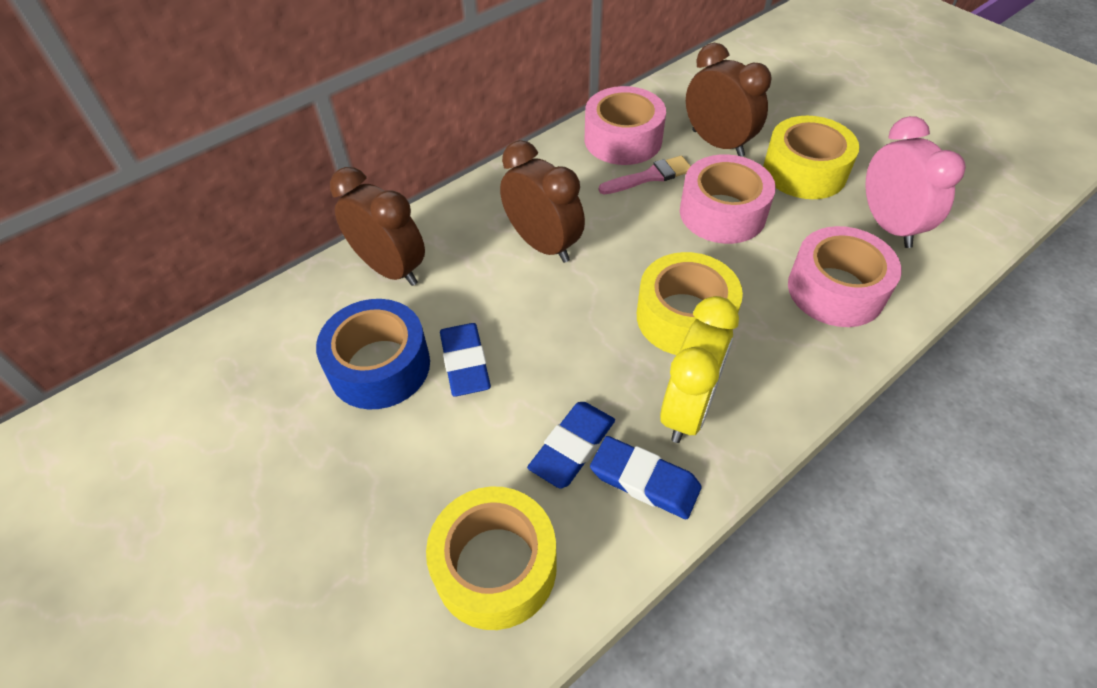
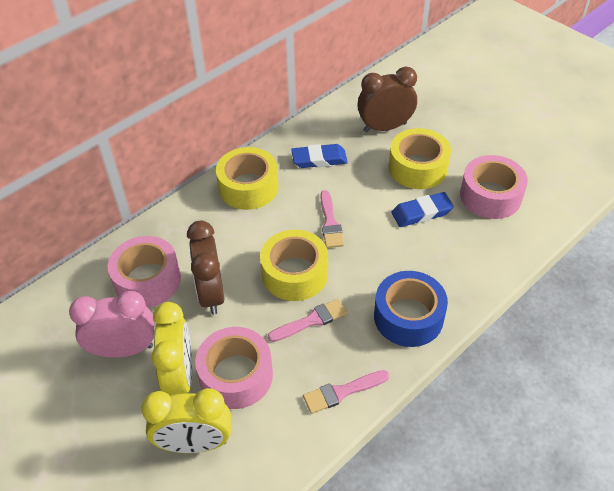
blue eraser: 3 -> 2
brown clock: 3 -> 2
pink brush: 1 -> 3
yellow clock: 1 -> 2

